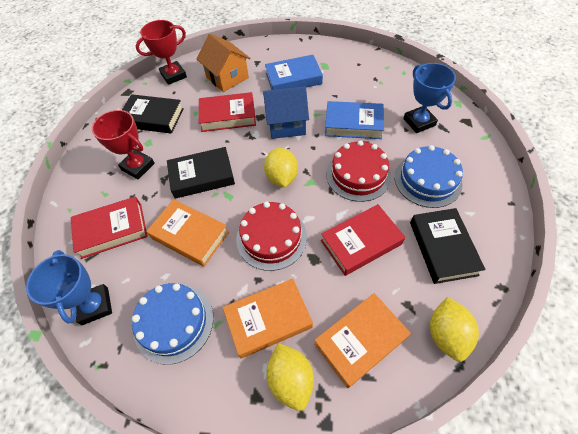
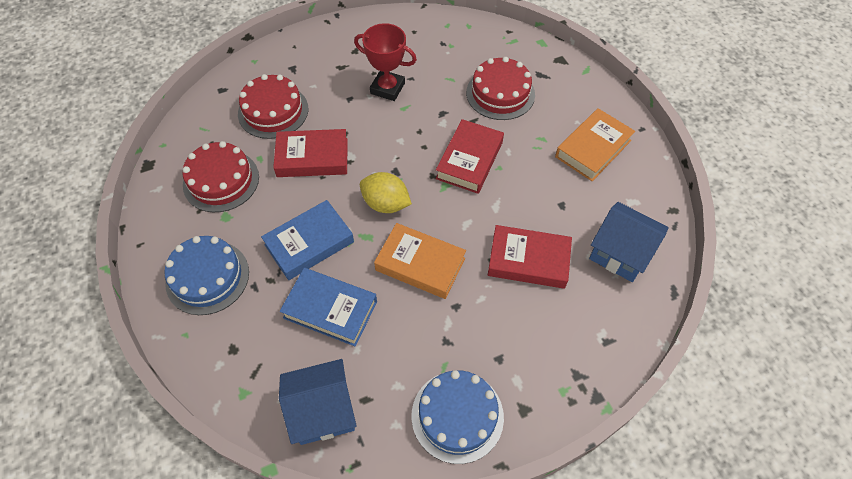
black book: 3 -> 0
blue house: 1 -> 2
blue trophy: 2 -> 0
orange book: 3 -> 2
orange house: 1 -> 0
red cake: 2 -> 3
red trophy: 2 -> 1
yellow lemon: 3 -> 1

